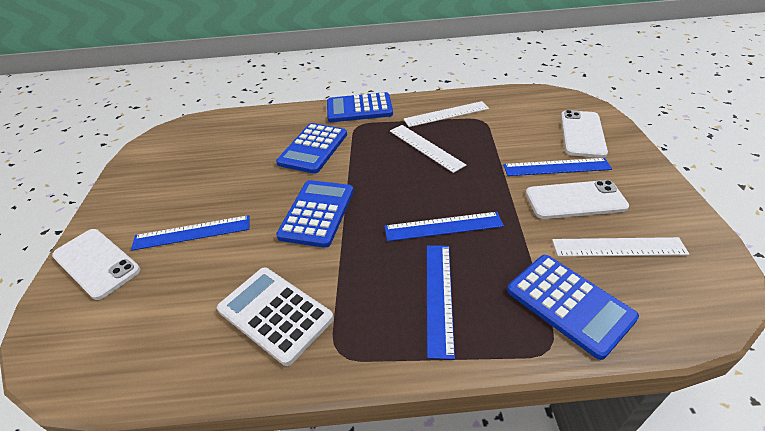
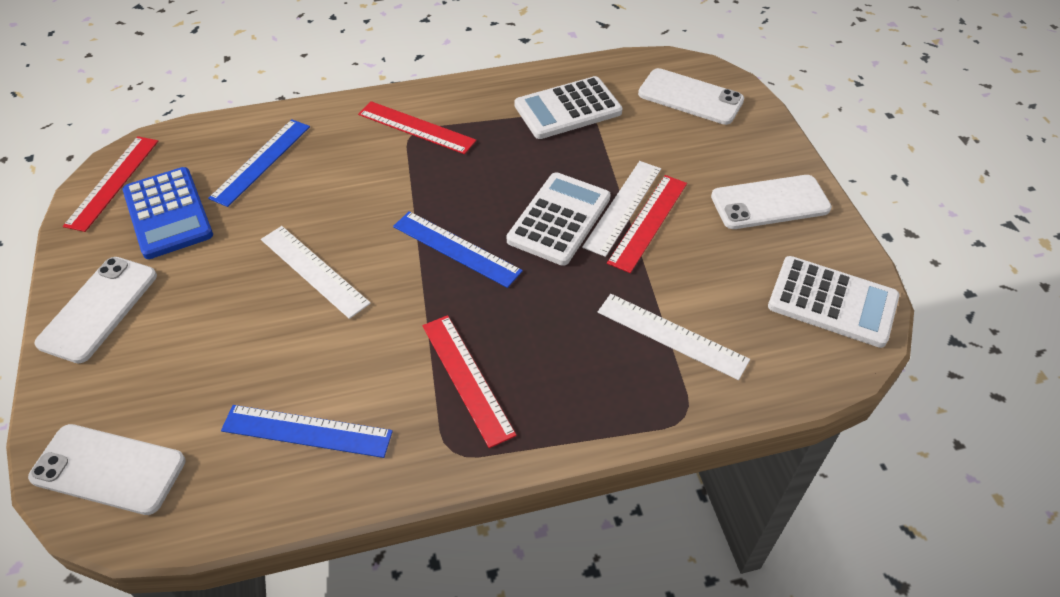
blue calculator: 4 -> 1
blue ruler: 4 -> 3
red ruler: 0 -> 4
white calculator: 1 -> 3
white phone: 3 -> 4

